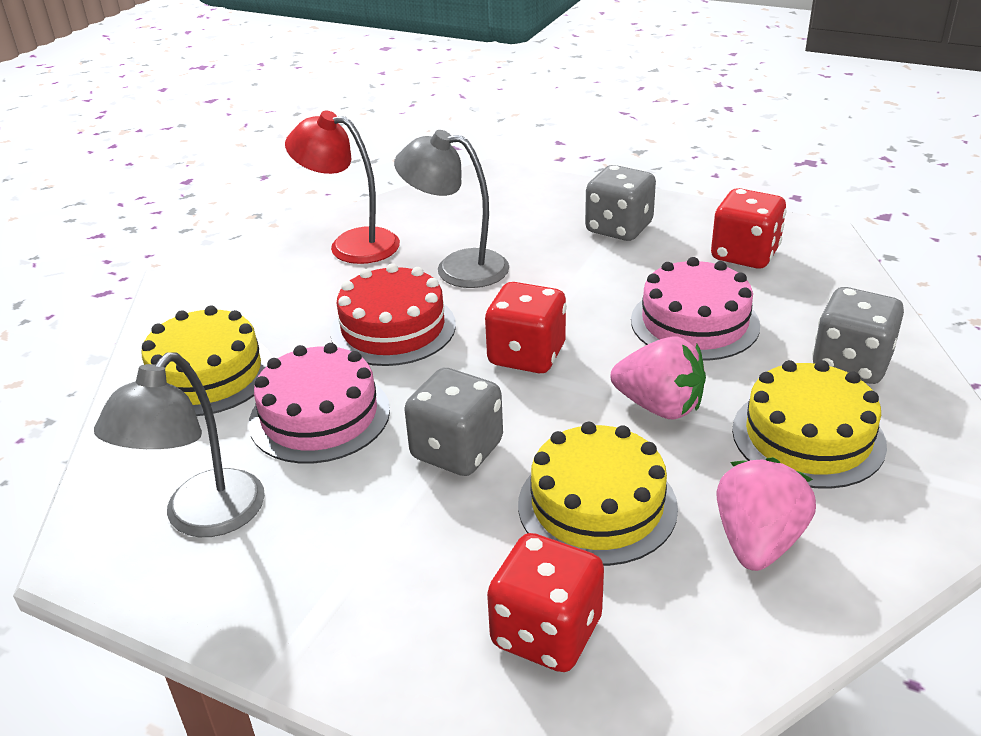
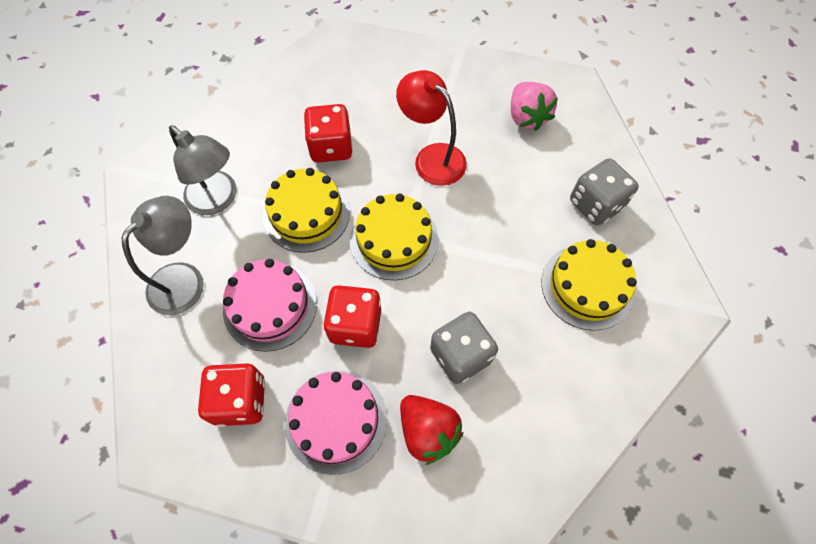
grey dice: 3 -> 2
pink strawberry: 2 -> 1
red cake: 1 -> 0
red strawberry: 0 -> 1

